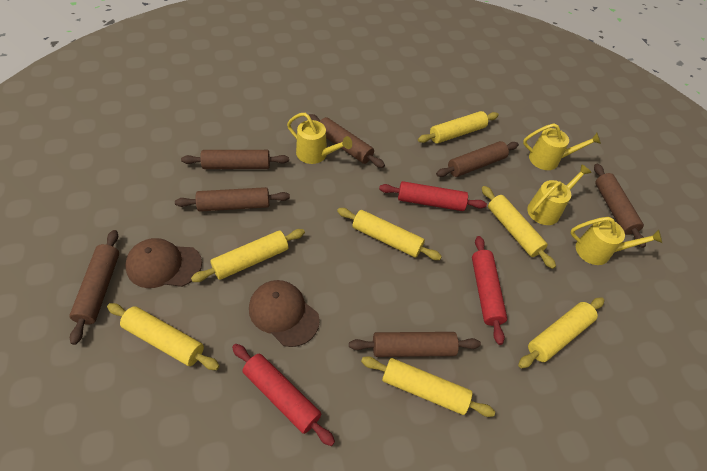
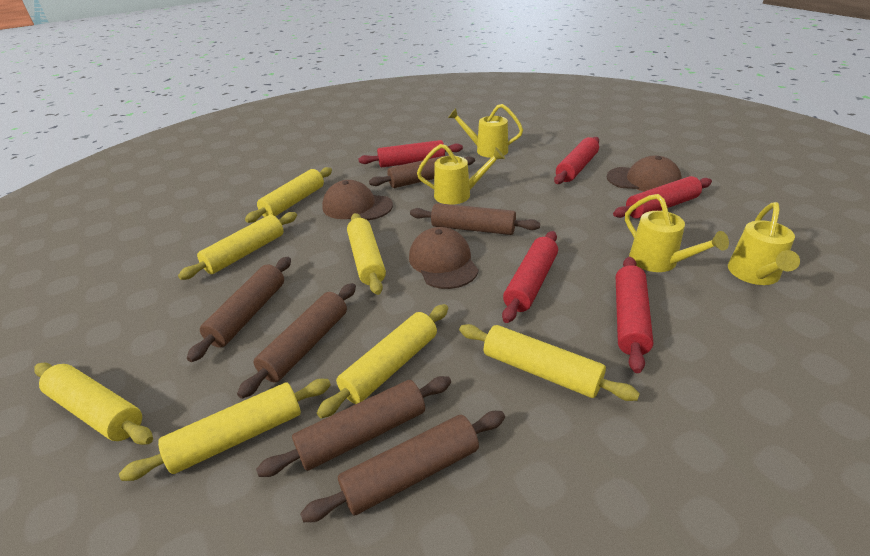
brown cap: 2 -> 3
brown rolling pin: 7 -> 6
red rolling pin: 3 -> 5

